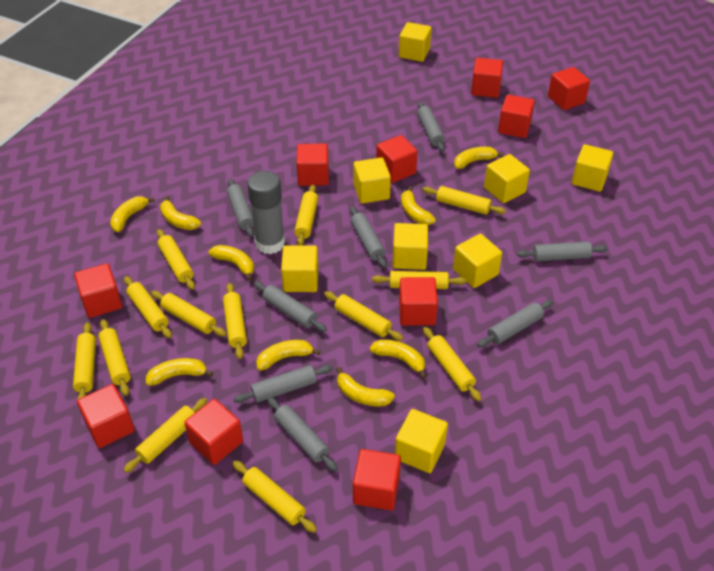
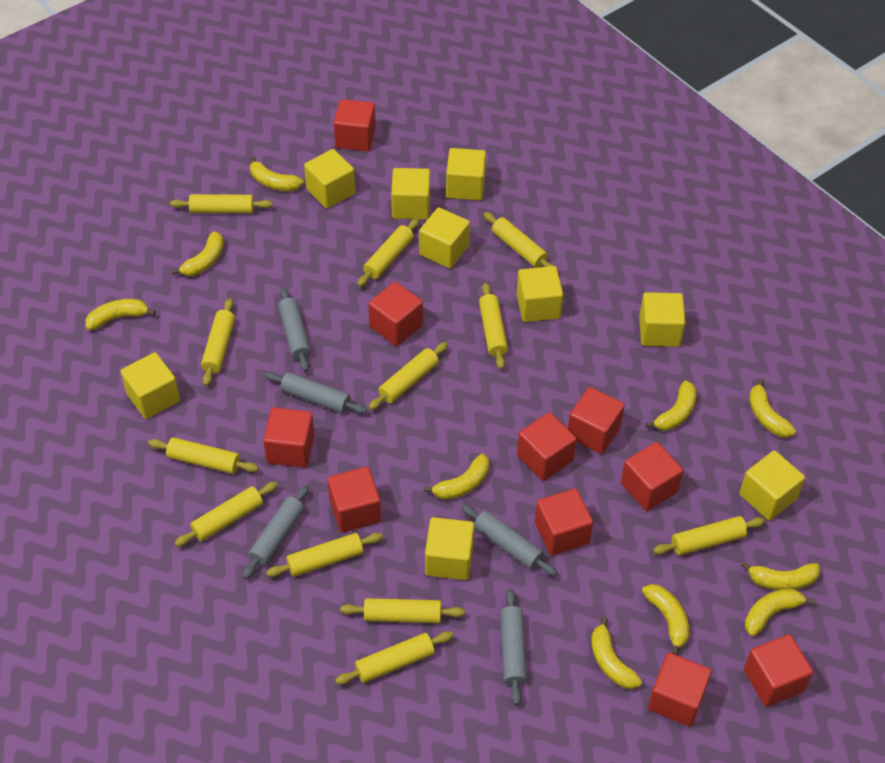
grey glue stick: 1 -> 0
grey rolling pin: 8 -> 5
yellow banana: 9 -> 10
yellow cube: 8 -> 9
yellow rolling pin: 13 -> 12

